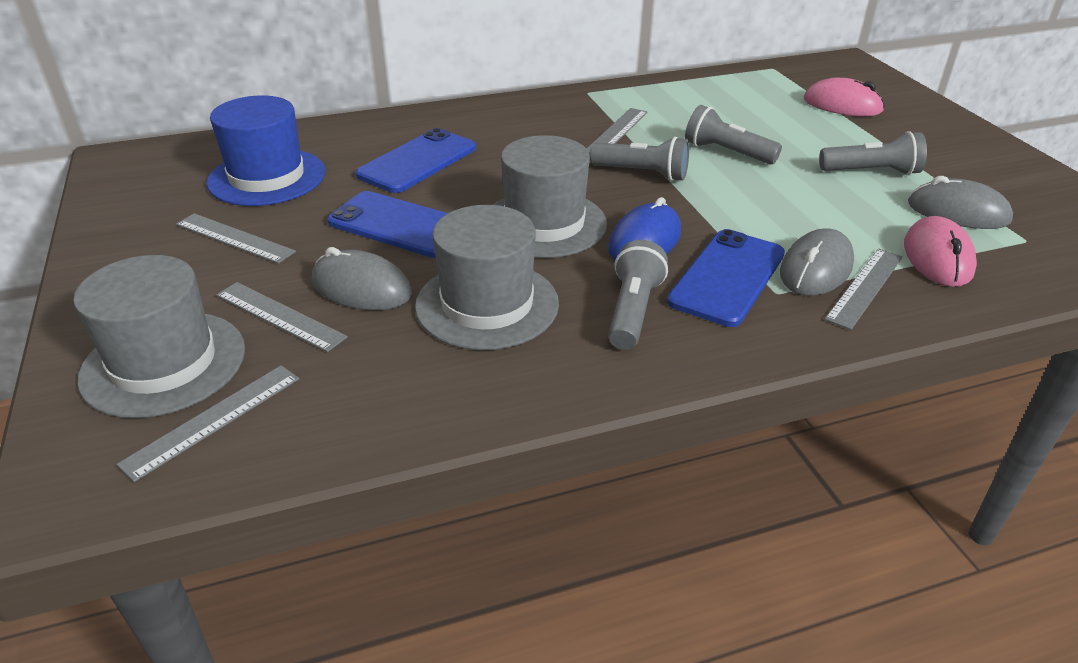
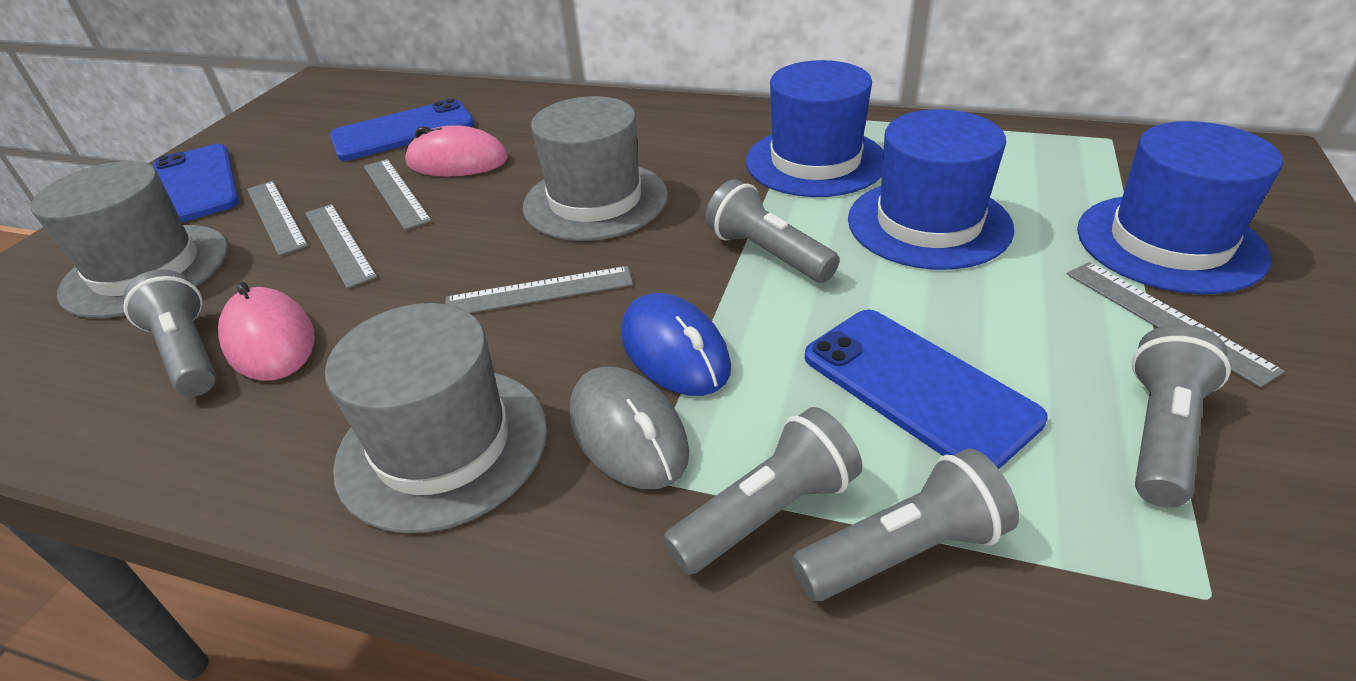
blue hat: 1 -> 3
grey flashlight: 4 -> 5
grey mouse: 3 -> 1

